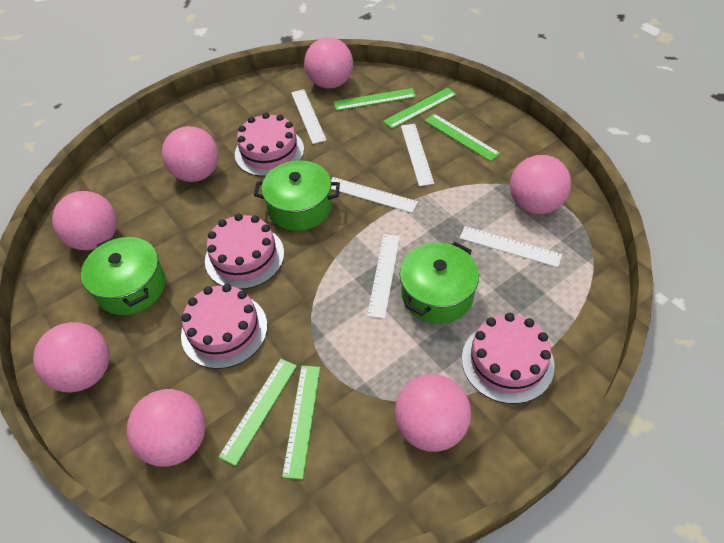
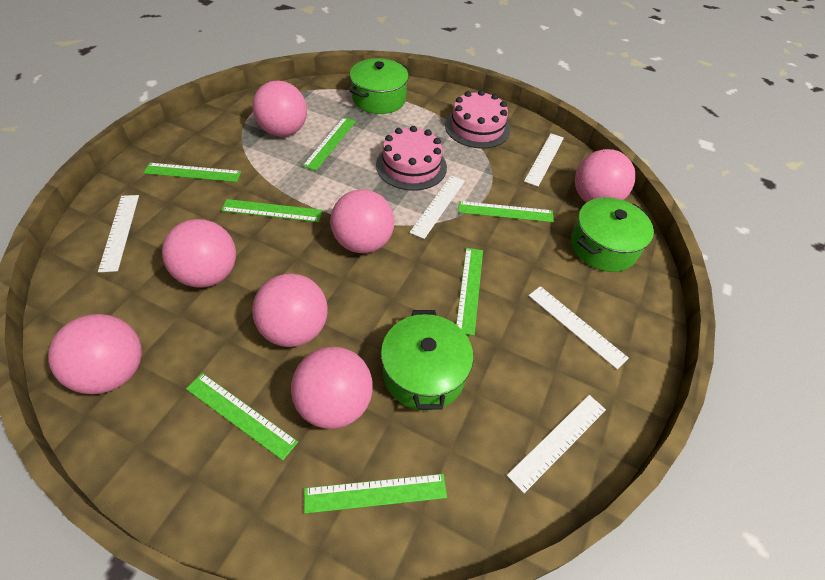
green ruler: 5 -> 7
pink cake: 4 -> 2

